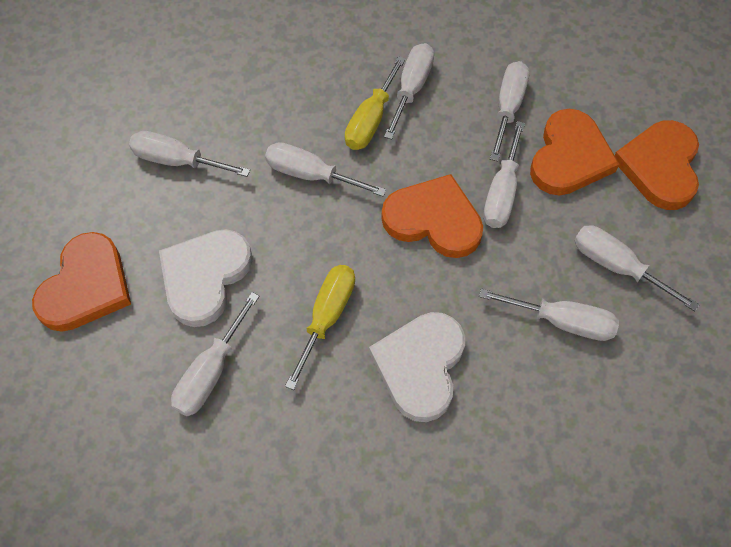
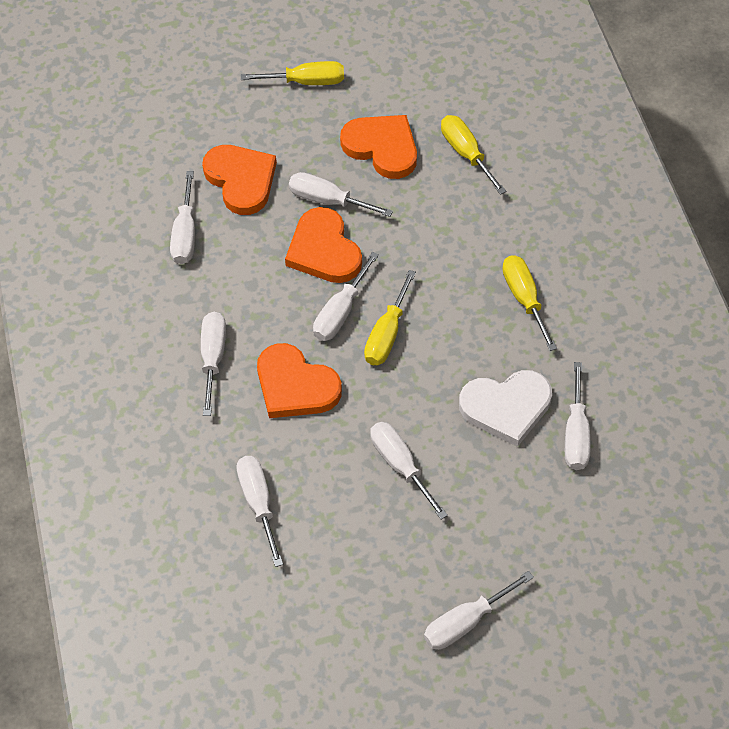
white heart: 2 -> 1
yellow screwdriver: 2 -> 4

